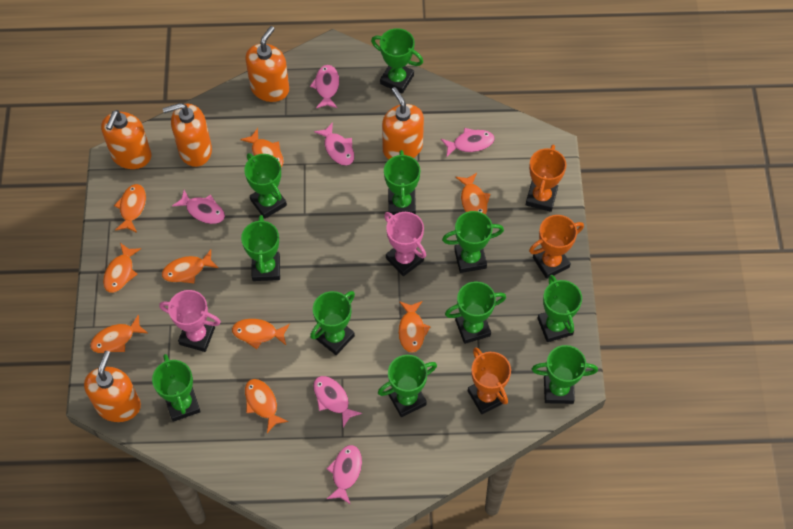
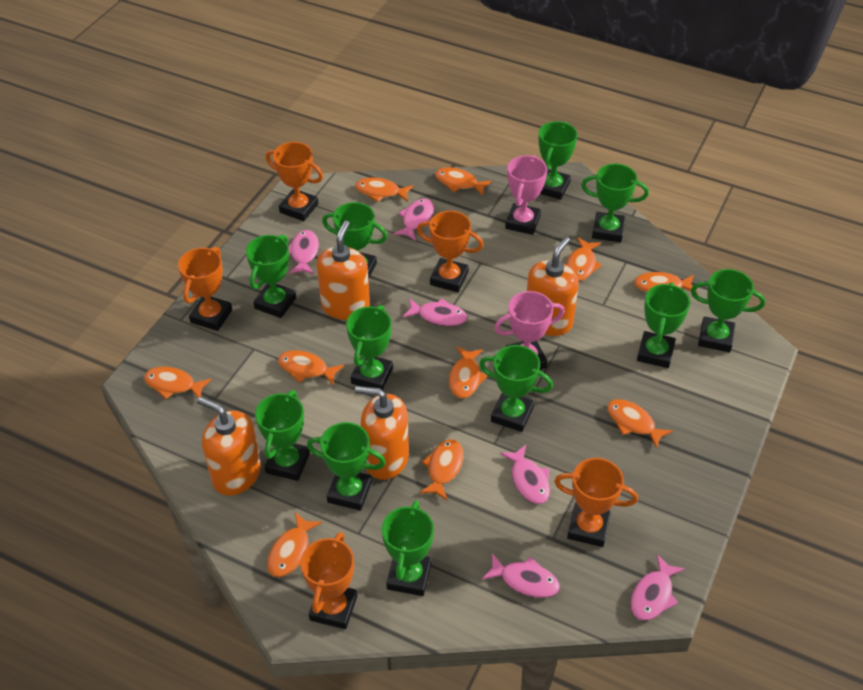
orange fish: 9 -> 10
orange soap dispenser: 5 -> 4
orange trophy: 3 -> 5

